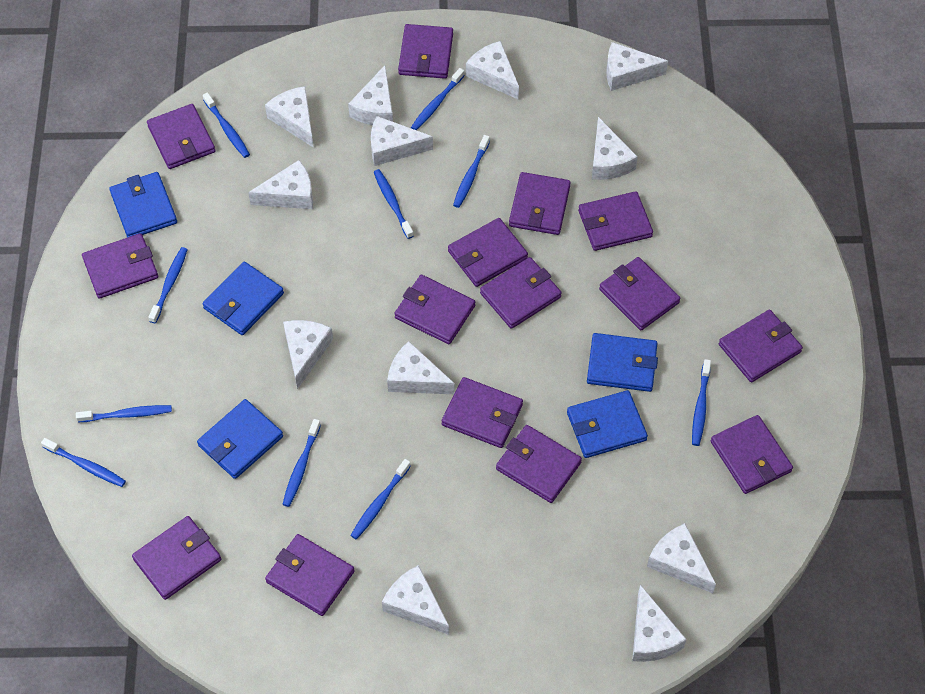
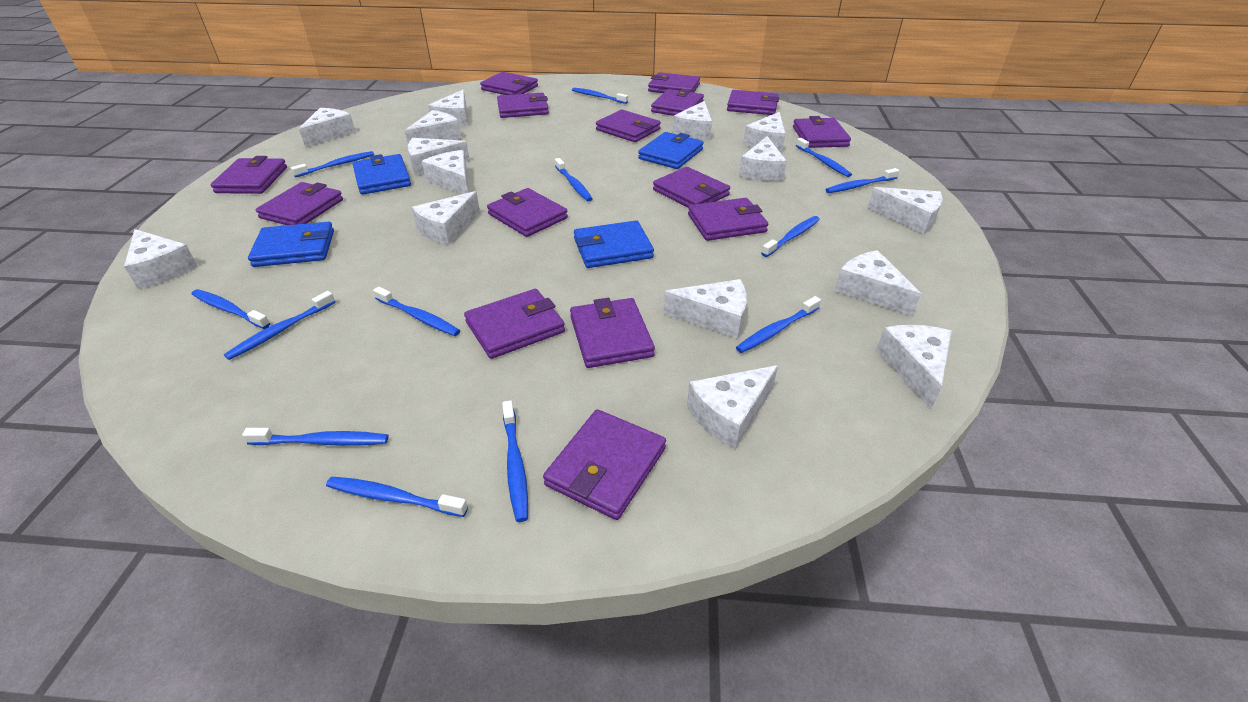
blue toothbrush: 10 -> 13
blue wallet: 5 -> 4
white cheese: 12 -> 15

